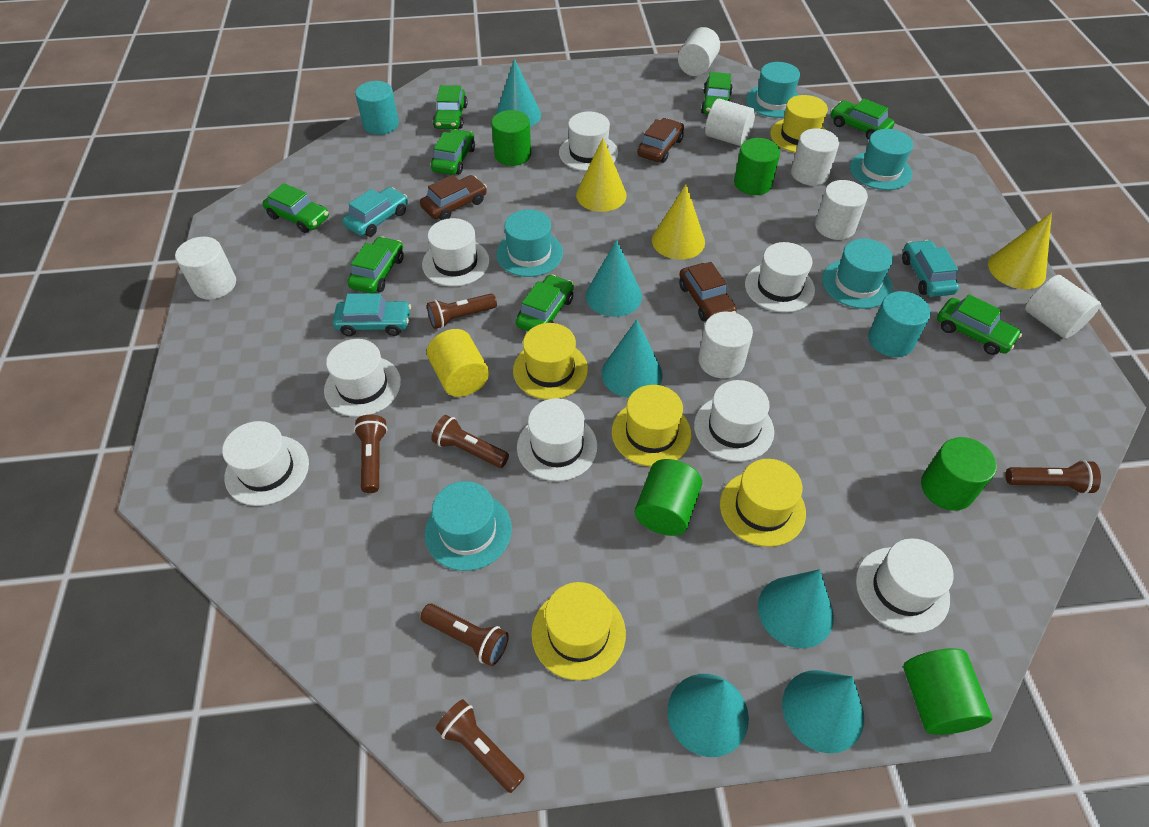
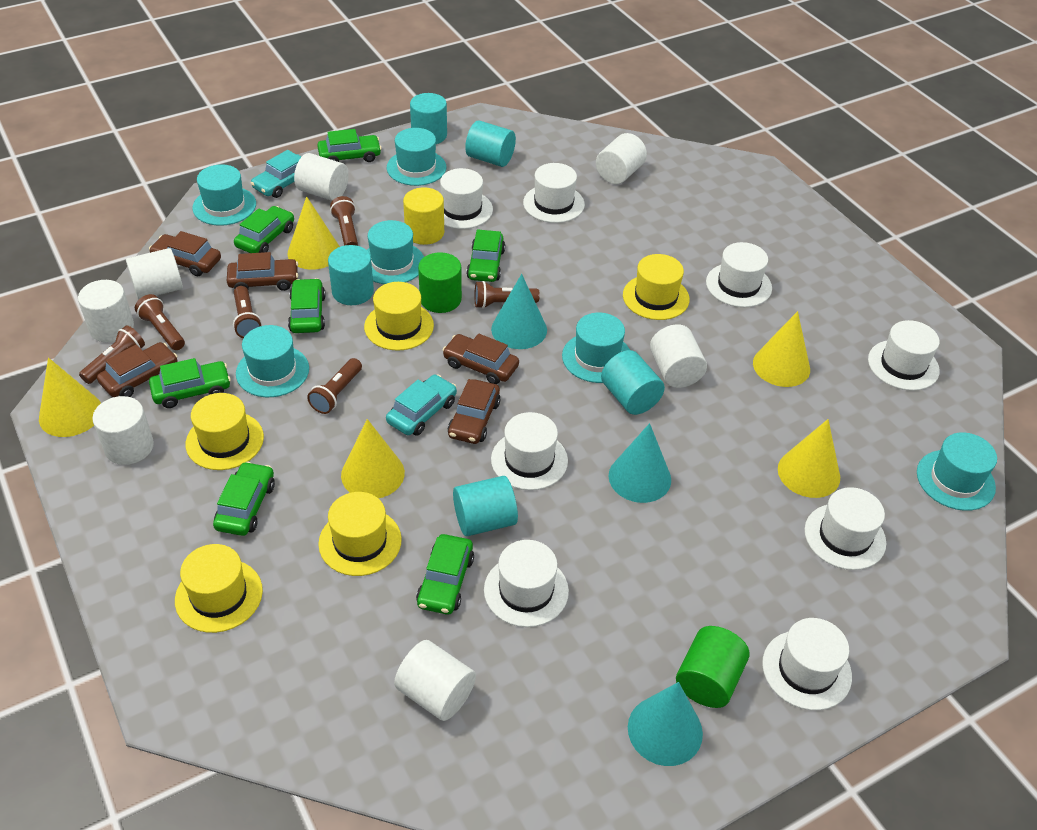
brown car: 3 -> 5
green car: 8 -> 7
green cylinder: 5 -> 2
turquoise car: 3 -> 2
turquoise cone: 6 -> 3
turquoise cylinder: 2 -> 5
turquoise hat: 5 -> 6
yellow cone: 3 -> 5

